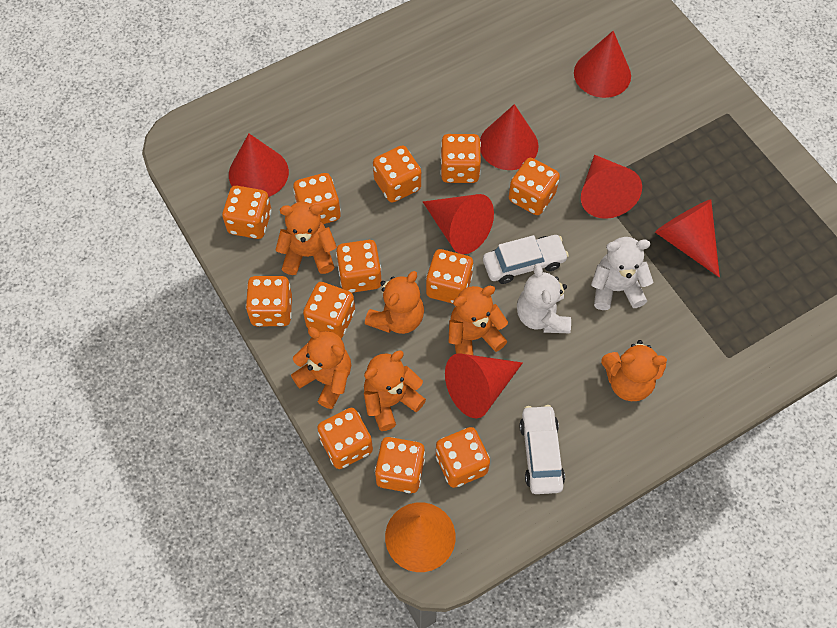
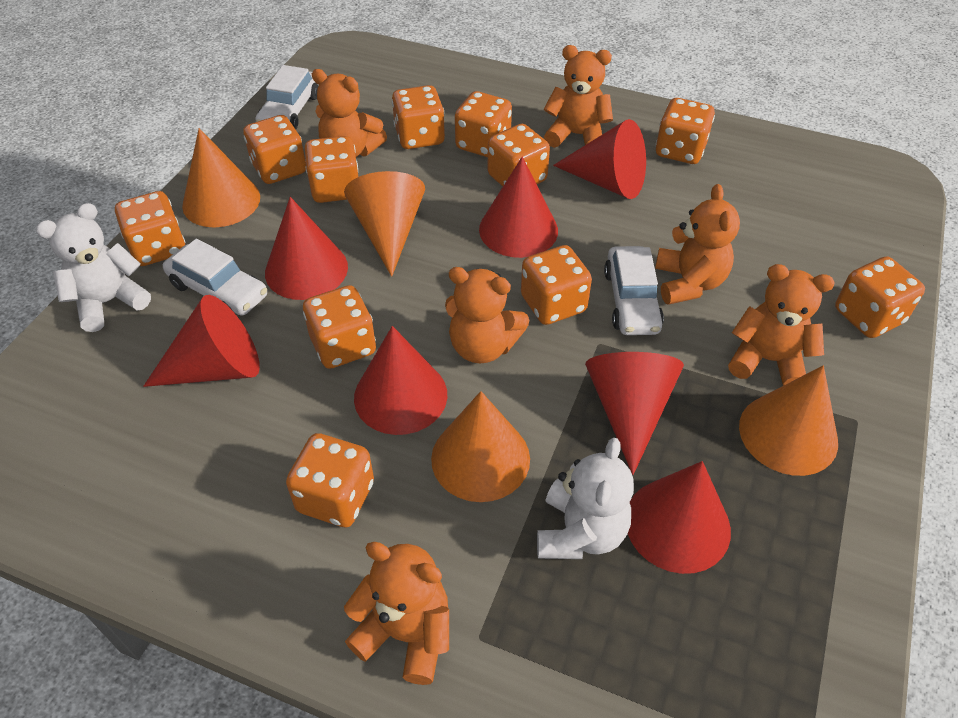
orange cone: 1 -> 4
orange dice: 12 -> 11
white car: 2 -> 3

